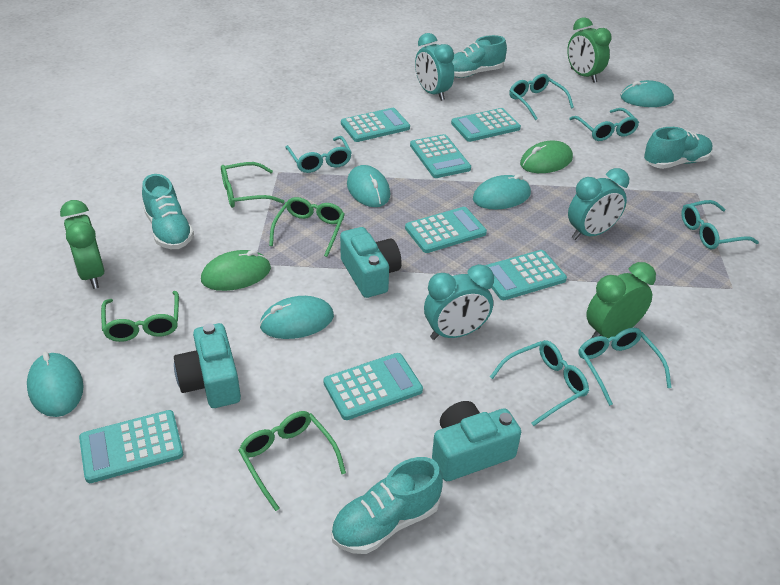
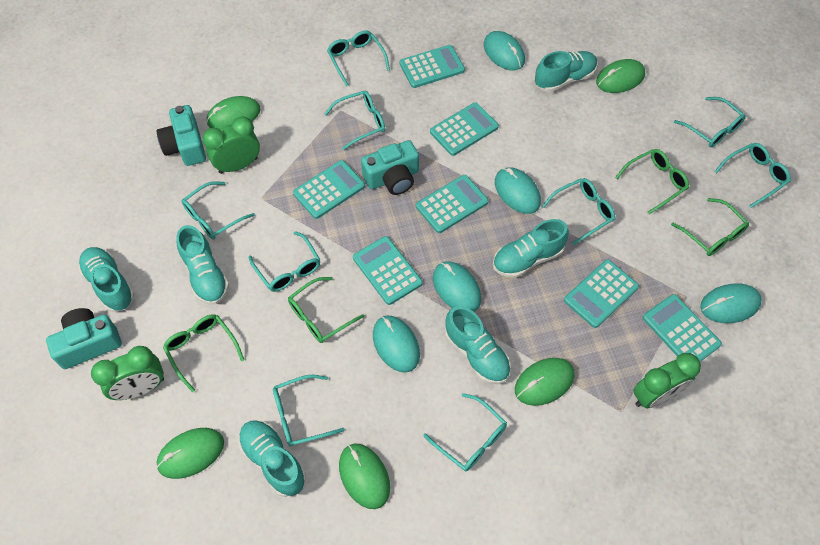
green mouse: 2 -> 5
turquoise clock: 3 -> 0
turquoise glasses: 6 -> 9
turquoise shoe: 4 -> 6

